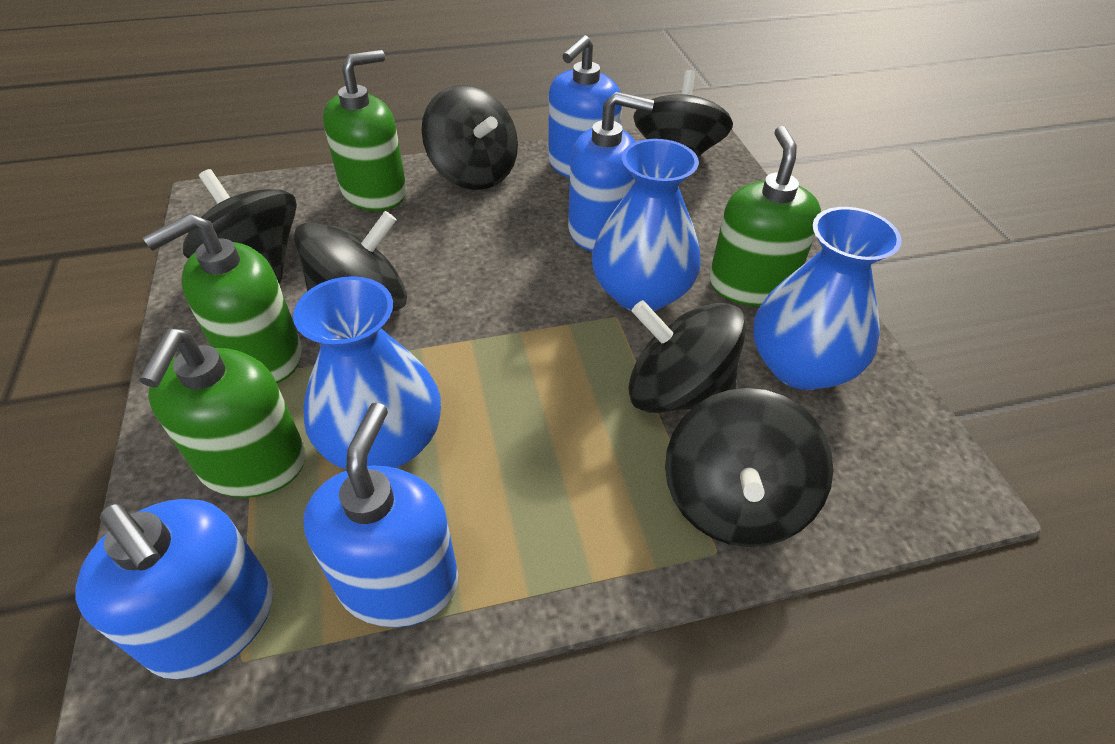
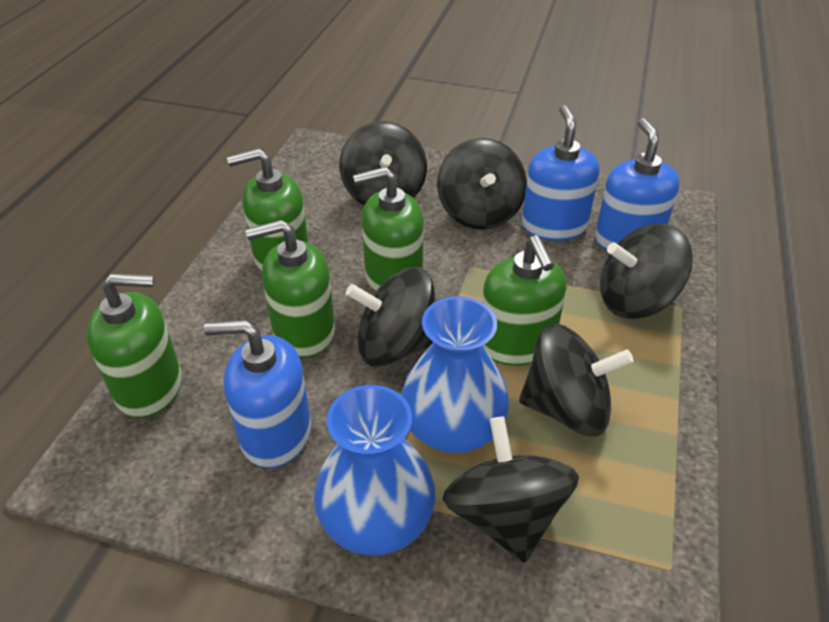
blue soap dispenser: 4 -> 3
blue vase: 3 -> 2
green soap dispenser: 4 -> 5

